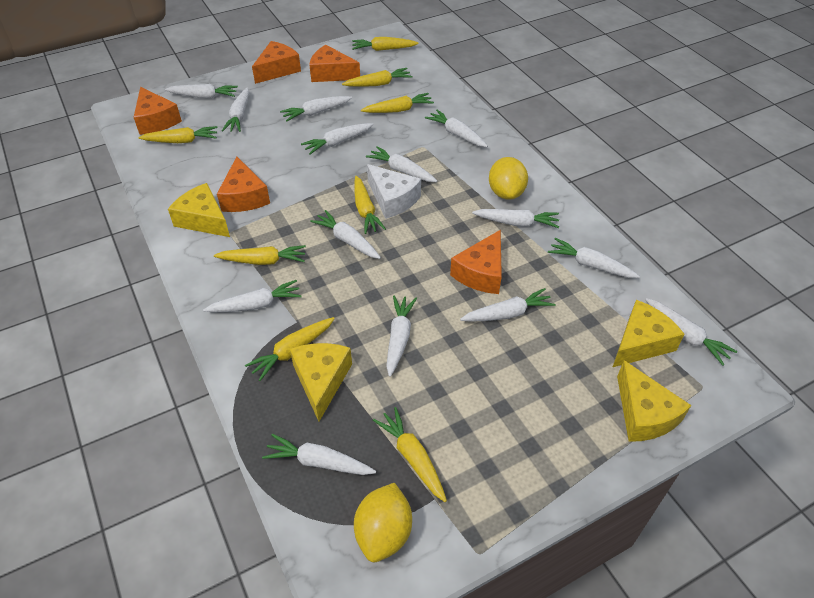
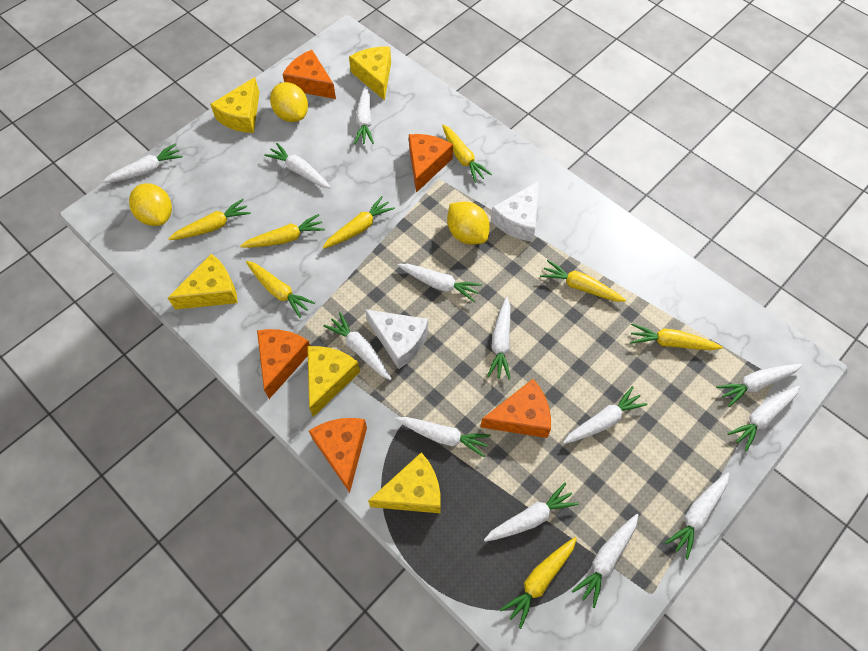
white carrot: 14 -> 13
white cheese: 1 -> 2
yellow cheese: 4 -> 5
yellow lemon: 2 -> 3

